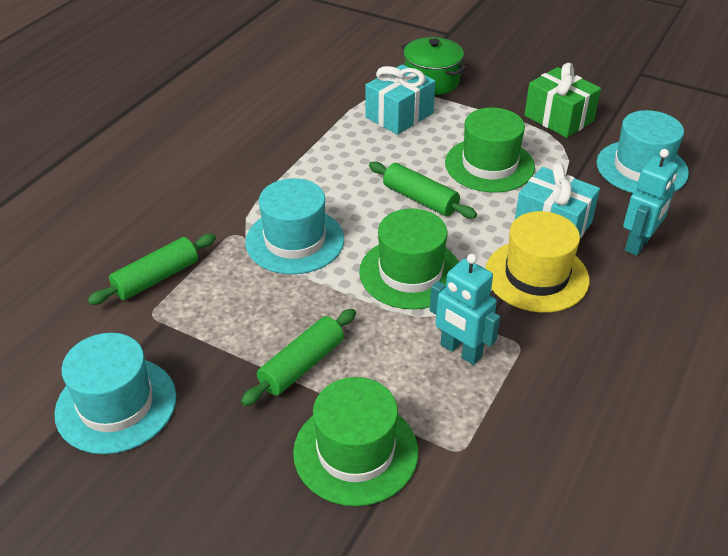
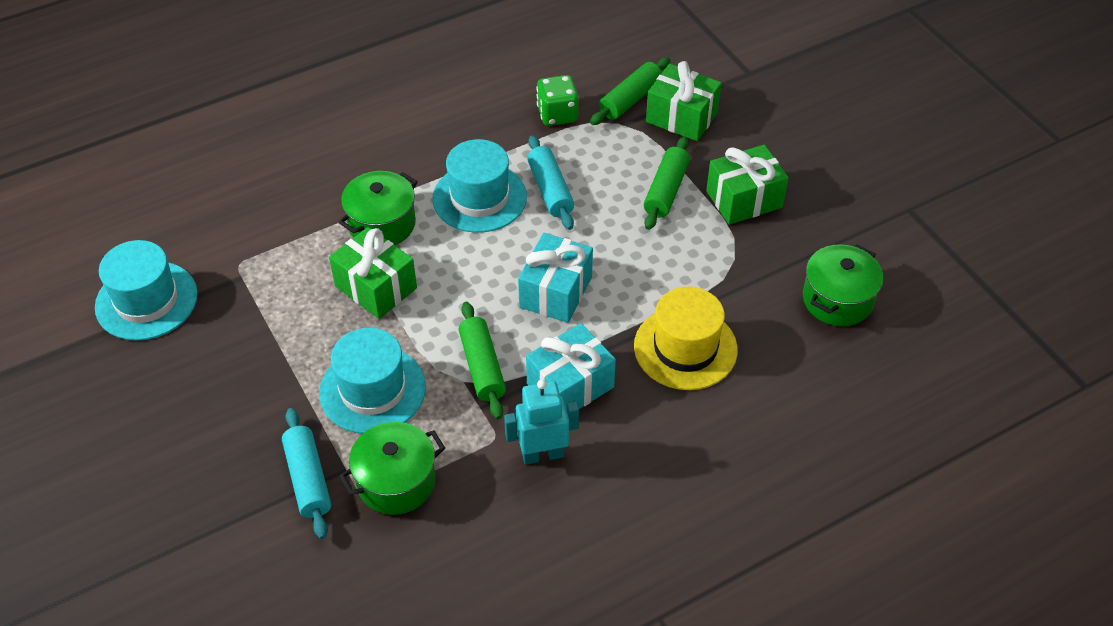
green dice: 0 -> 1
green gift: 1 -> 3
green hat: 3 -> 0
green pot: 1 -> 3
turquoise robot: 2 -> 1
turquoise rolling pin: 0 -> 2

